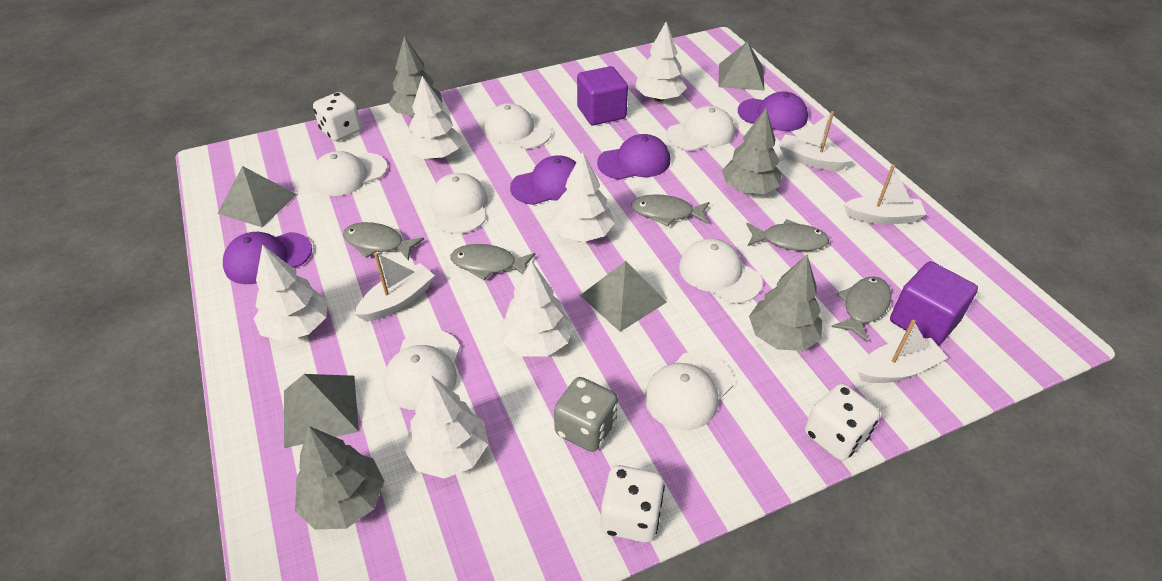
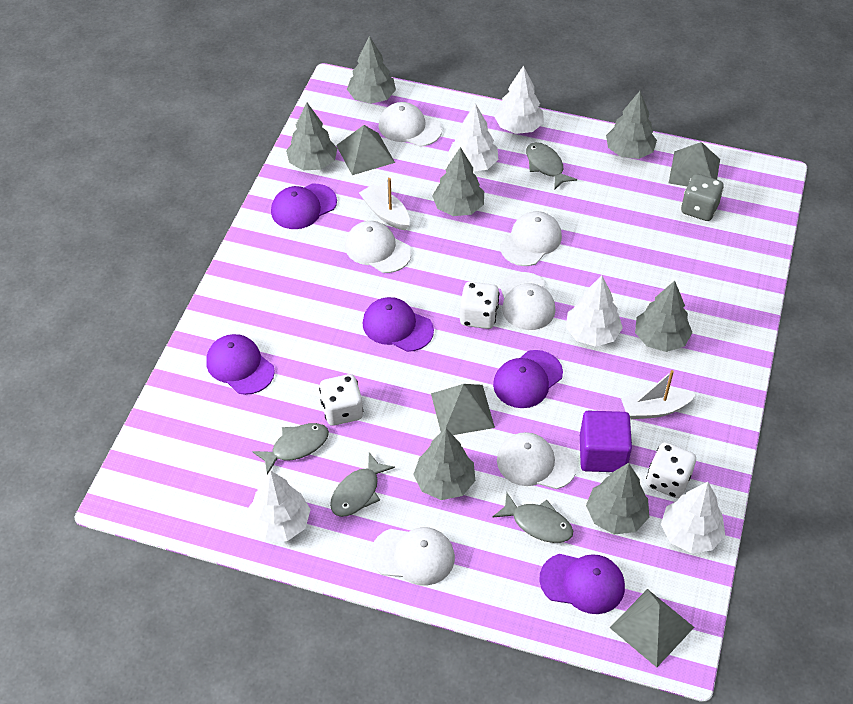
grey fish: 5 -> 4
grey tree: 4 -> 7
purple cap: 4 -> 5
purple cube: 2 -> 1
white boat: 4 -> 2
white cap: 7 -> 6
white tree: 6 -> 5

